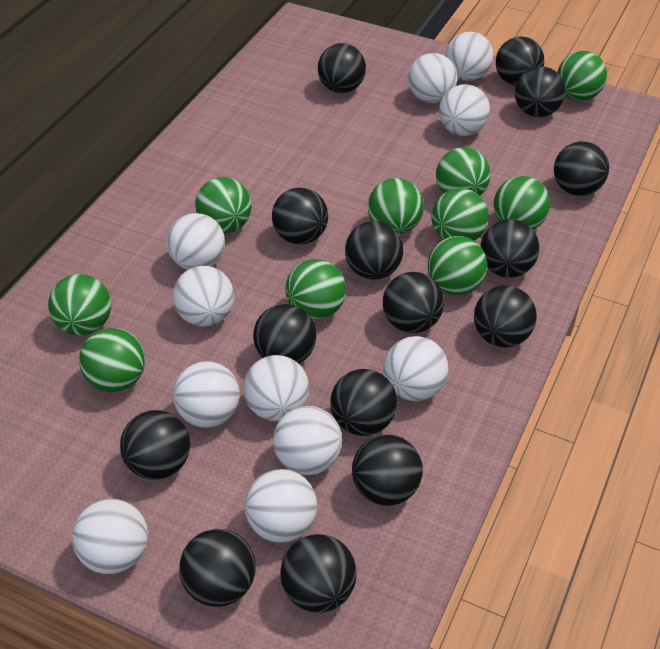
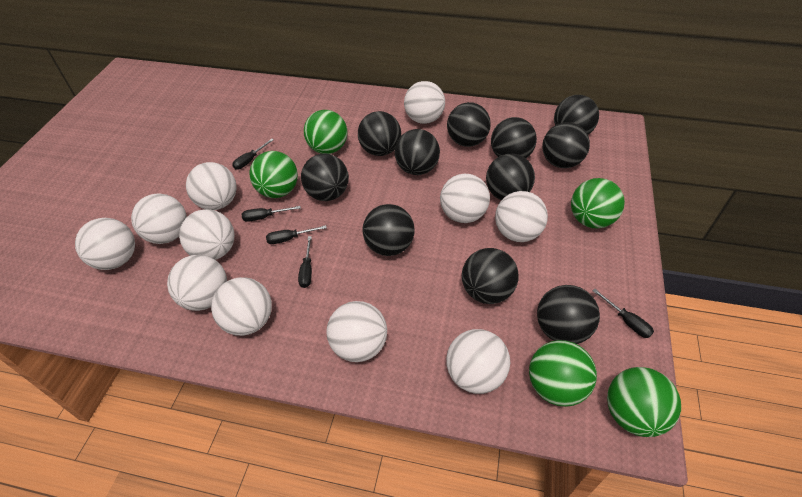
black ball: 15 -> 11
black screwdriver: 0 -> 5
green ball: 10 -> 5

